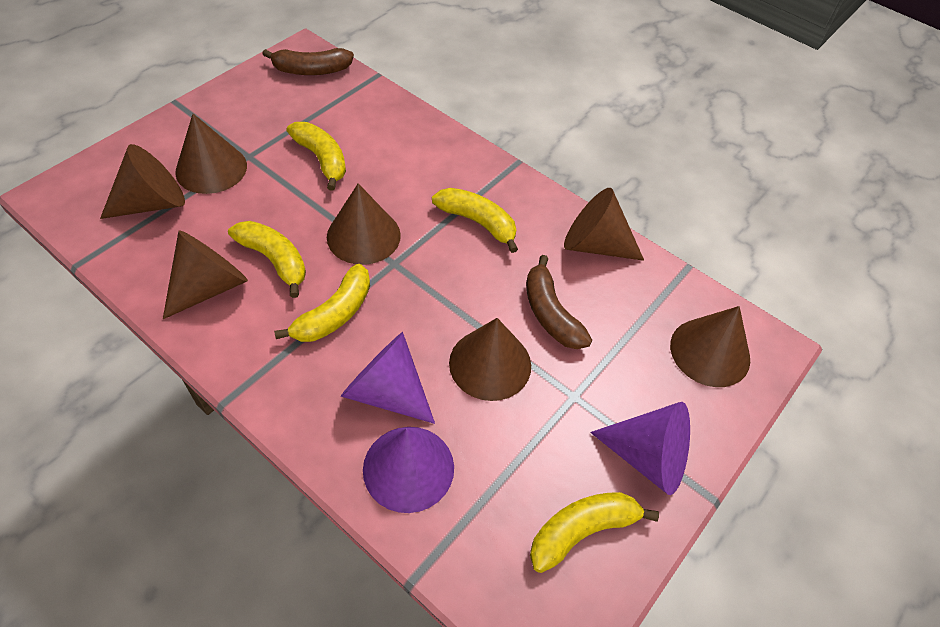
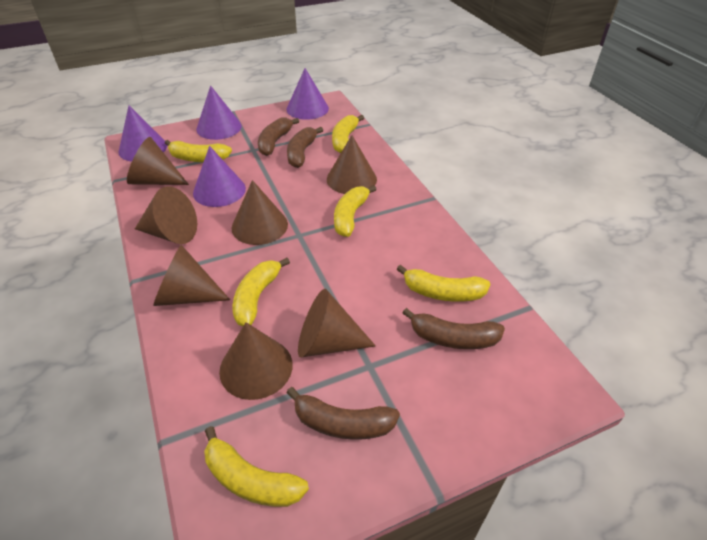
brown banana: 2 -> 4
purple cone: 3 -> 4
yellow banana: 5 -> 6

